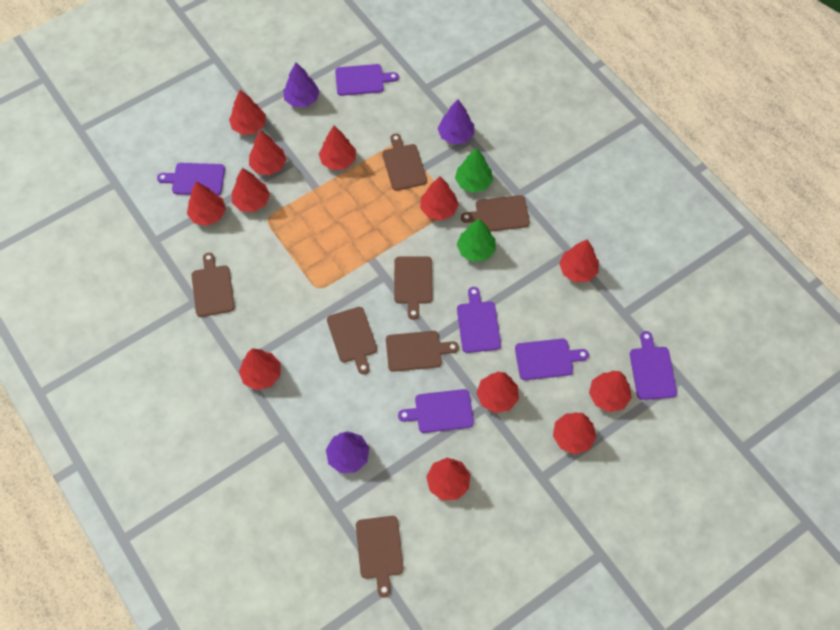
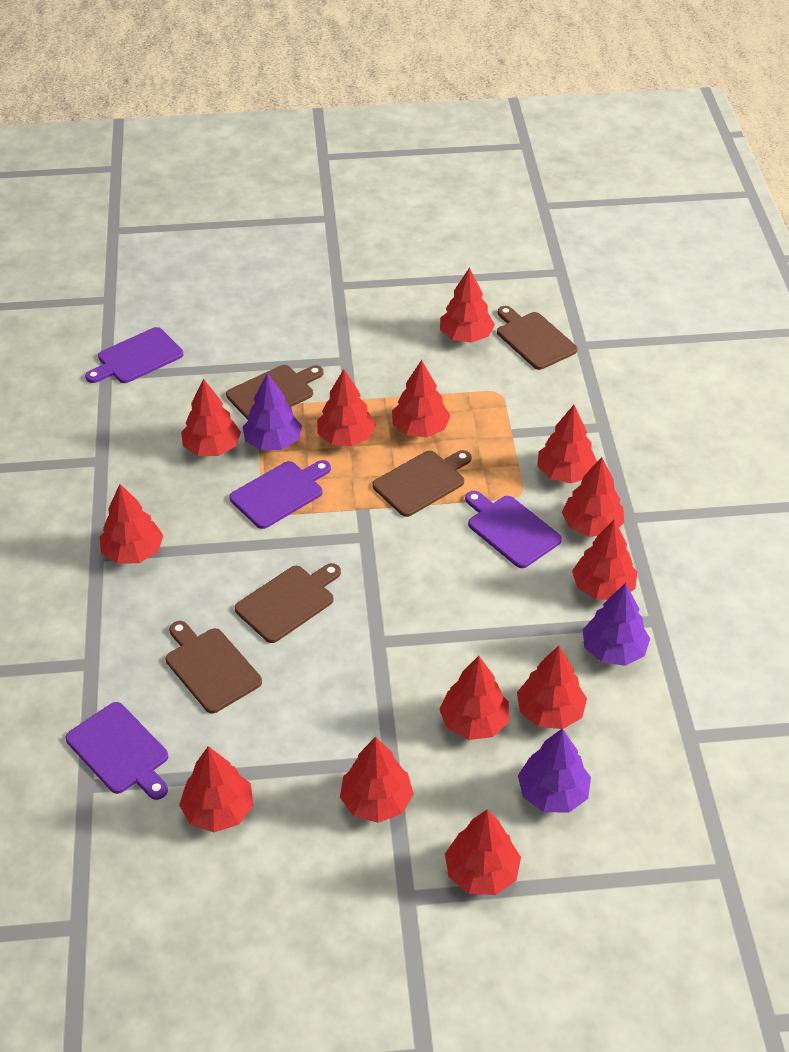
brown cutting board: 7 -> 5
green tree: 2 -> 0
purple cutting board: 6 -> 4
red tree: 12 -> 13

